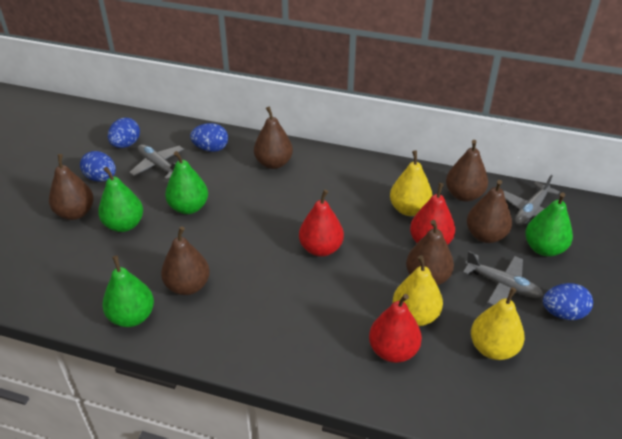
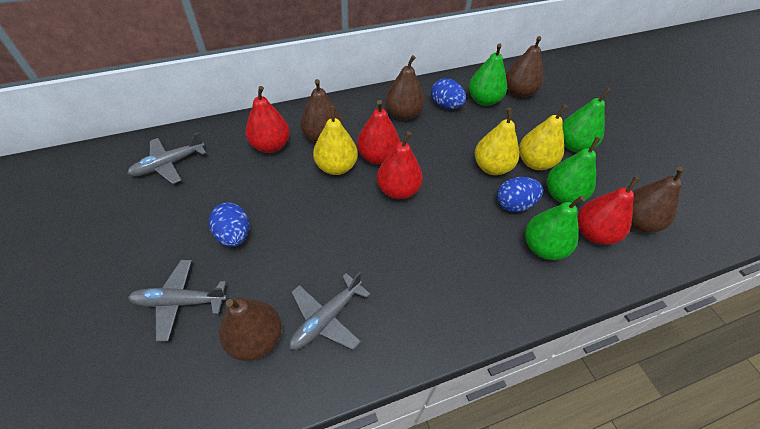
blue egg: 4 -> 3
brown pear: 6 -> 5
red pear: 3 -> 4

